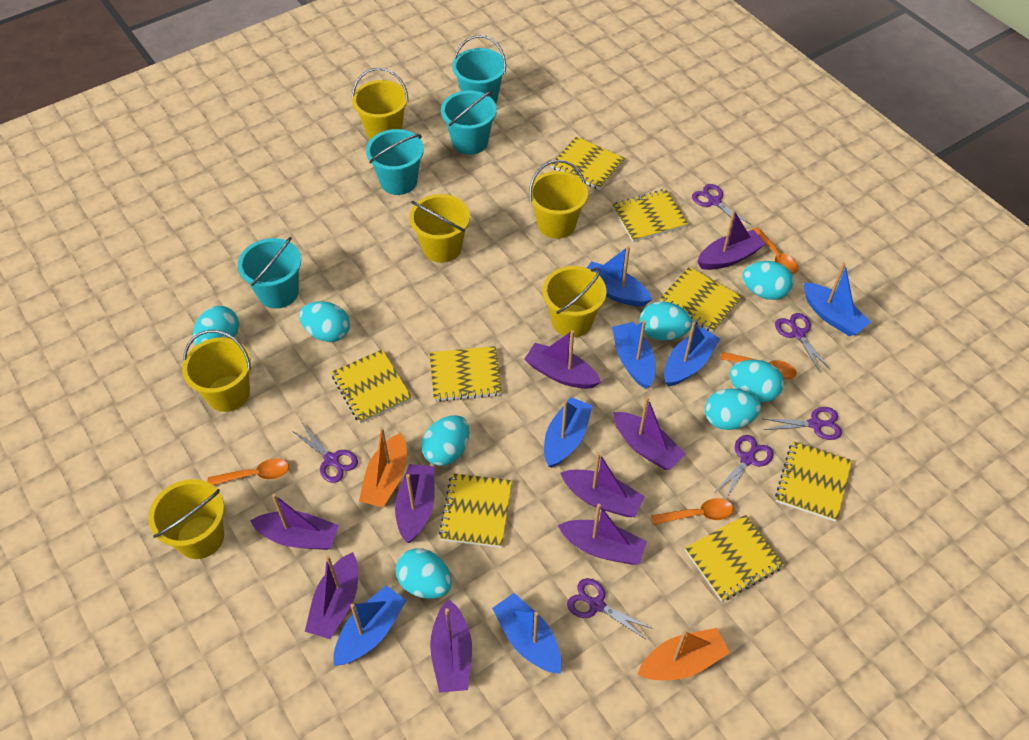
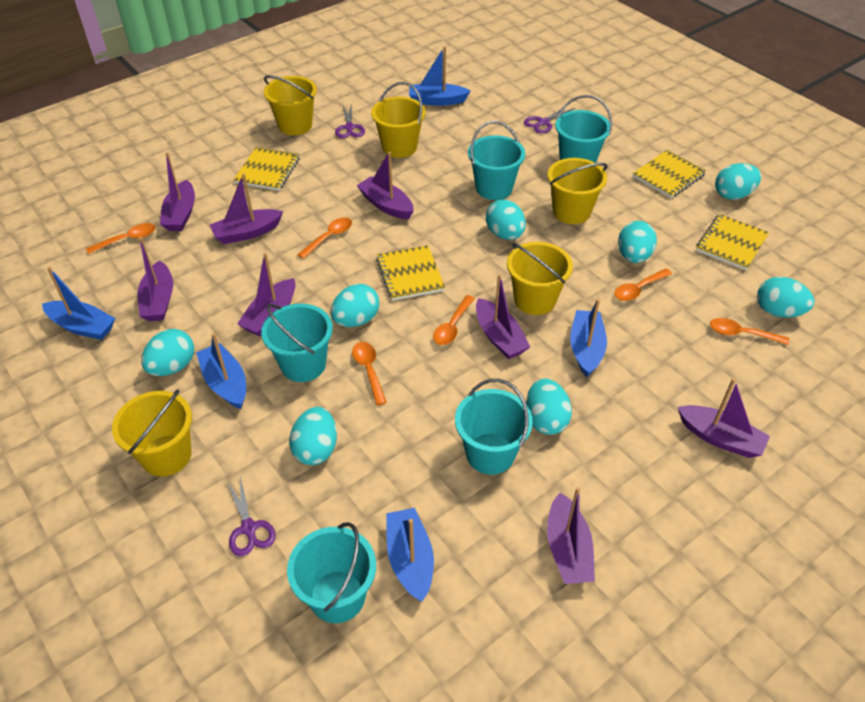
blue boat: 7 -> 5
orange boat: 2 -> 0
orange spoon: 4 -> 6
purple boat: 9 -> 8
purple scissors: 6 -> 3
turquoise bucket: 4 -> 5
yellow bucket: 6 -> 5
yellow notebook: 8 -> 4

